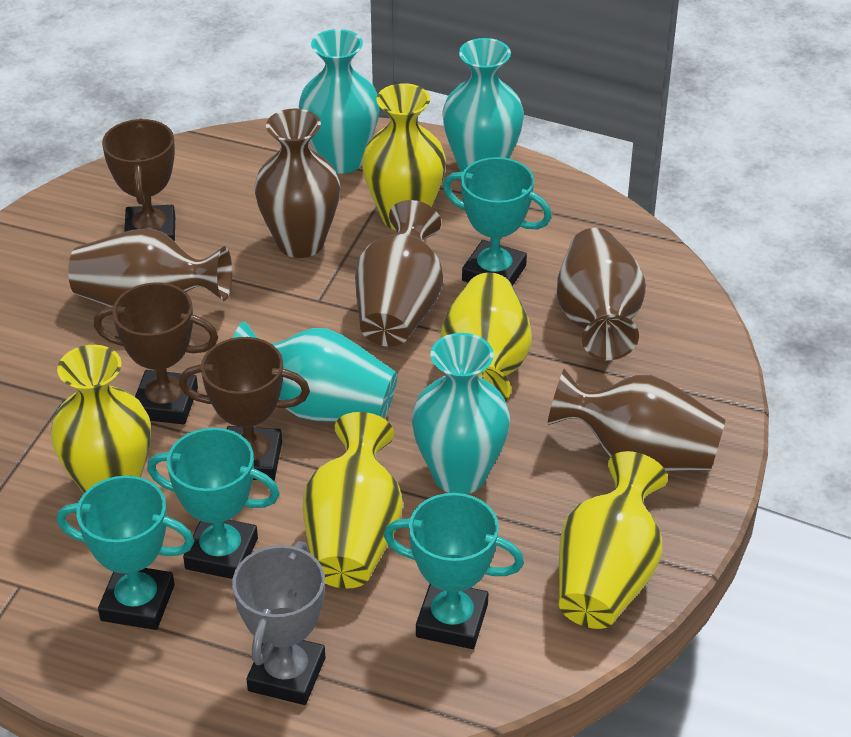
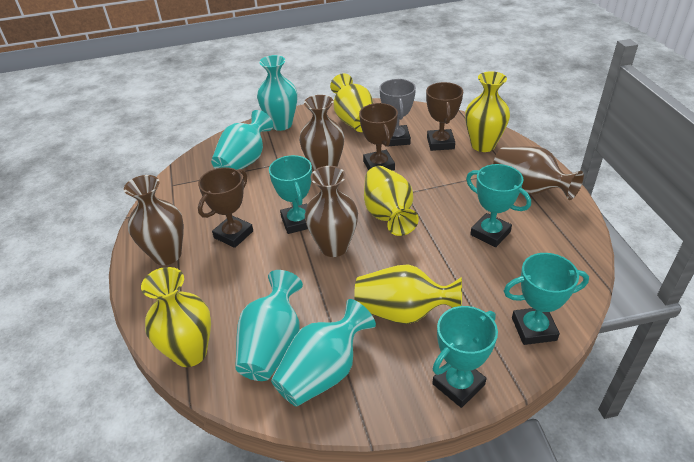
brown vase: 5 -> 4

